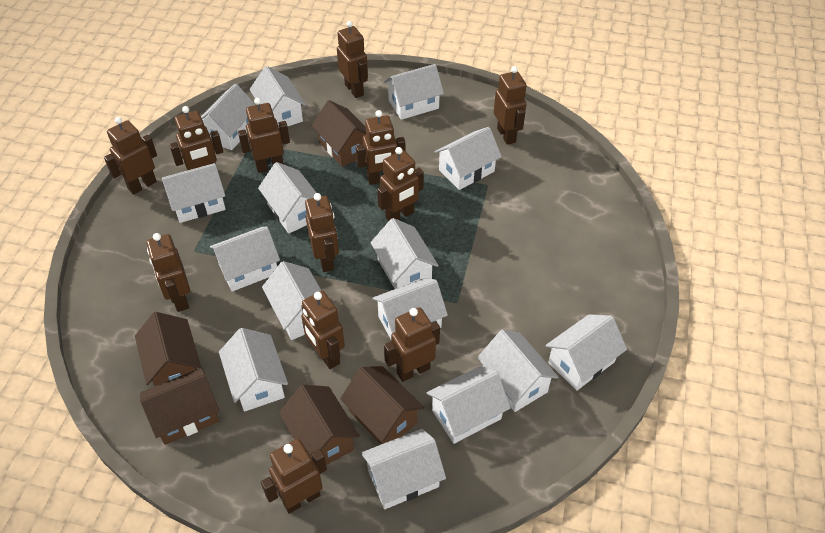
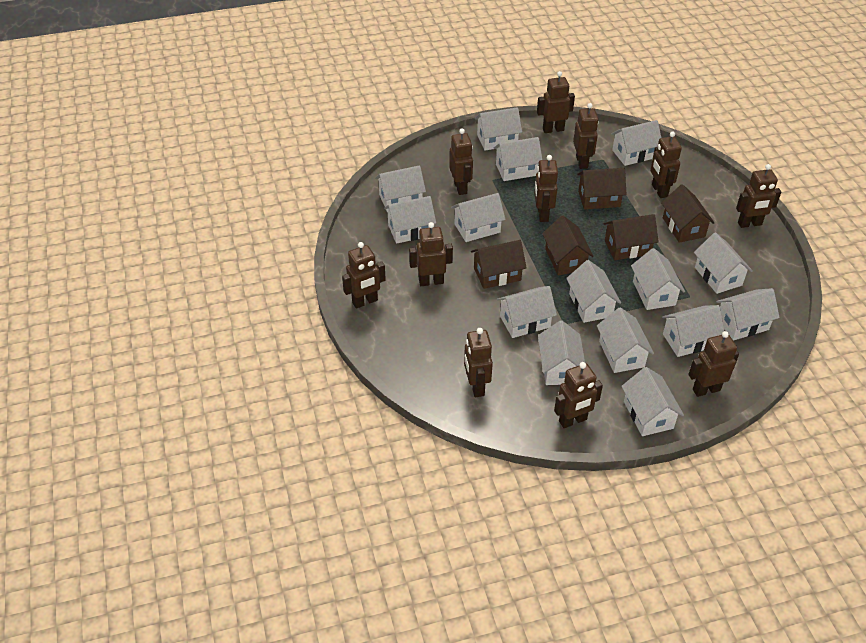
brown robot: 12 -> 11

